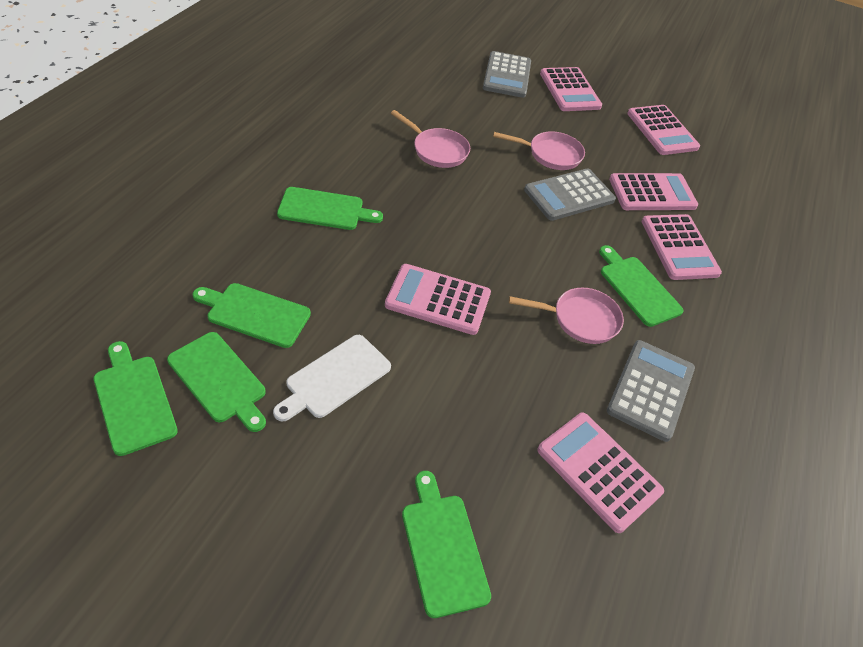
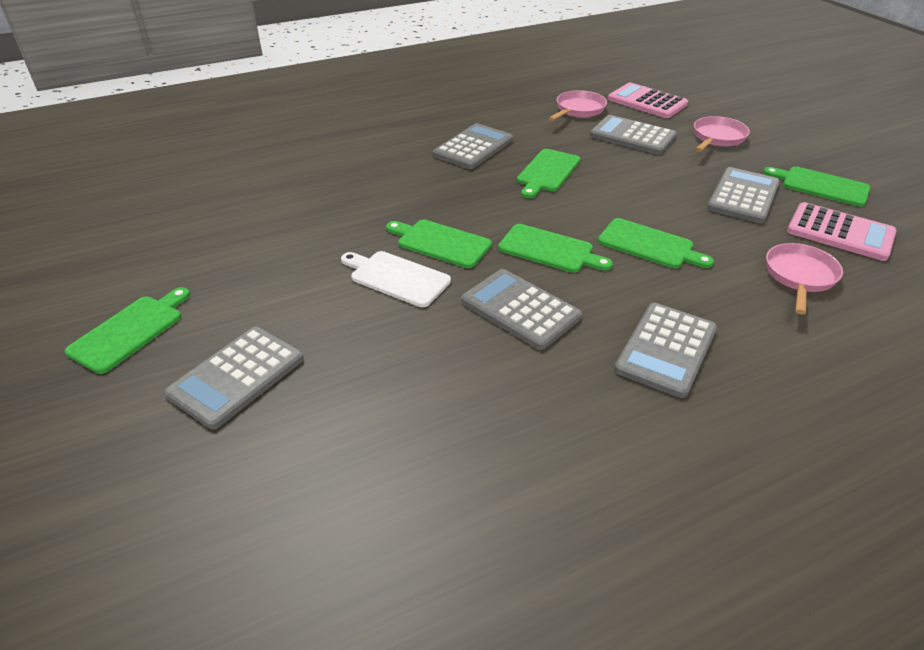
grey calculator: 3 -> 6
pink calculator: 6 -> 2

